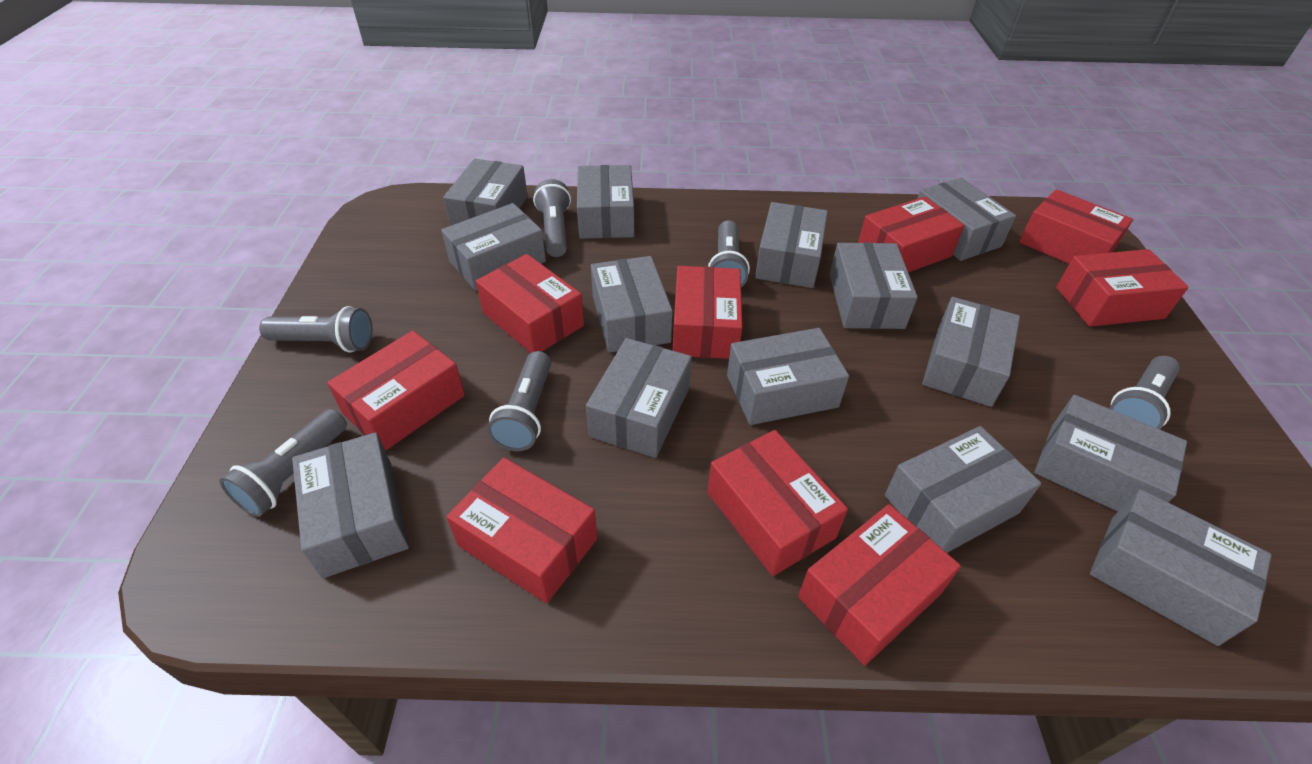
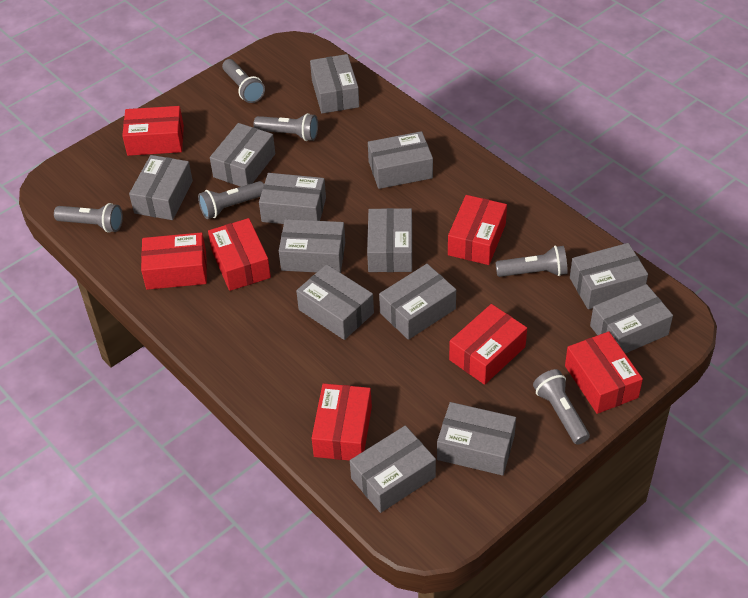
grey box: 14 -> 13
red box: 9 -> 7

